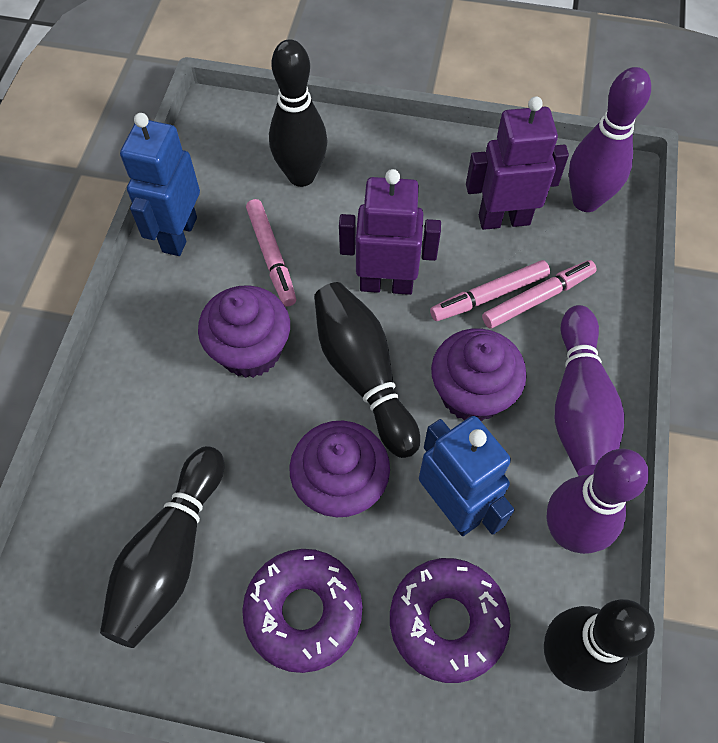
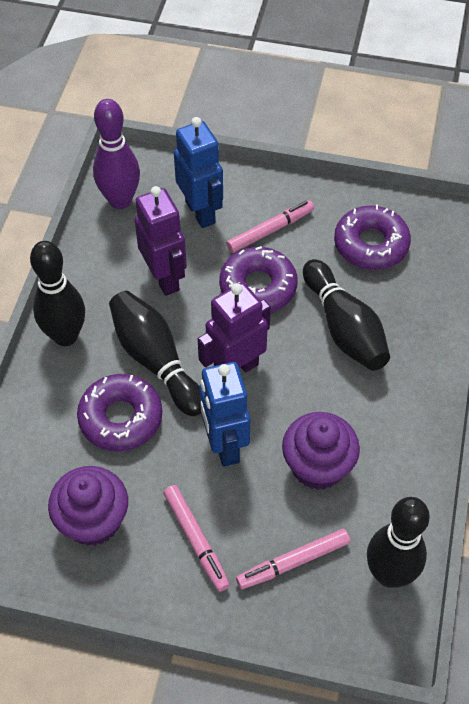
purple bowling pin: 3 -> 1
purple cupcake: 3 -> 2
purple donut: 2 -> 3

